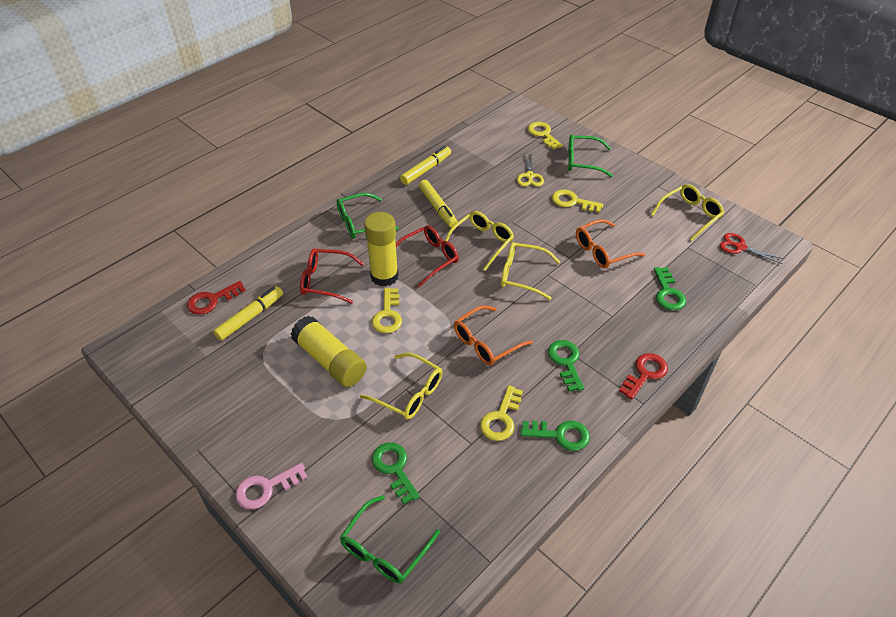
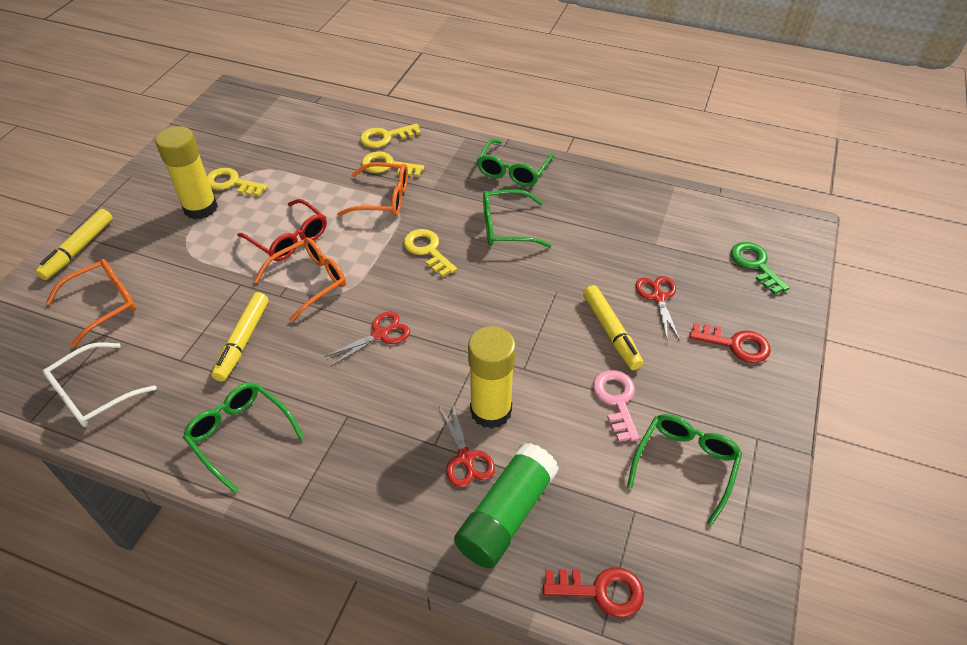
green glasses: 3 -> 4
green glue stick: 0 -> 1
green key: 4 -> 1
orange glasses: 2 -> 3
red glasses: 2 -> 1
red scissors: 1 -> 3
white glasses: 0 -> 1
yellow glasses: 4 -> 0
yellow scissors: 1 -> 0

